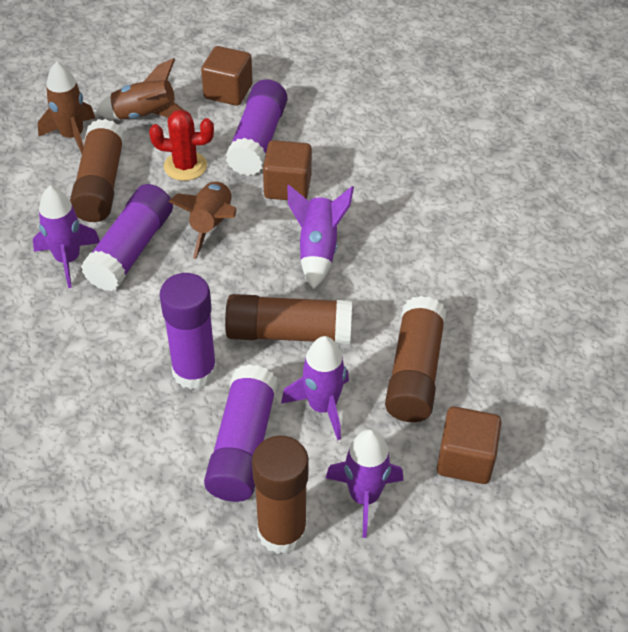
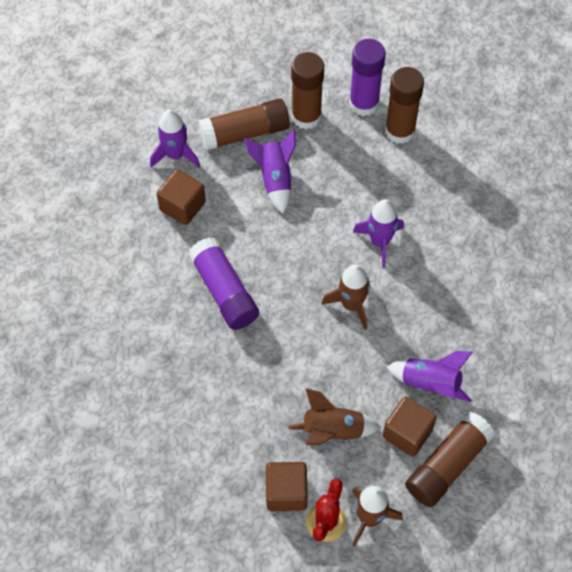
purple glue stick: 4 -> 2

